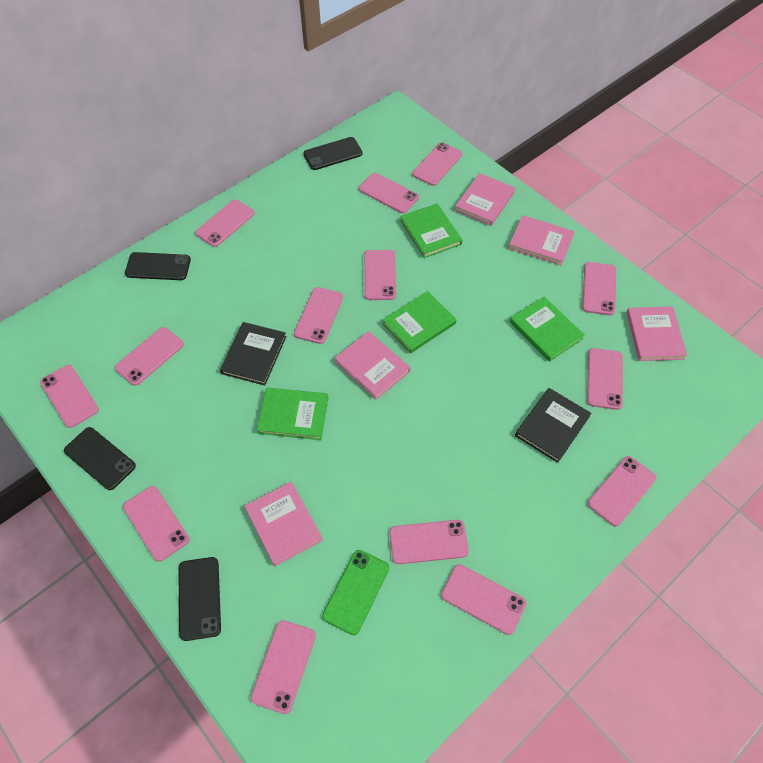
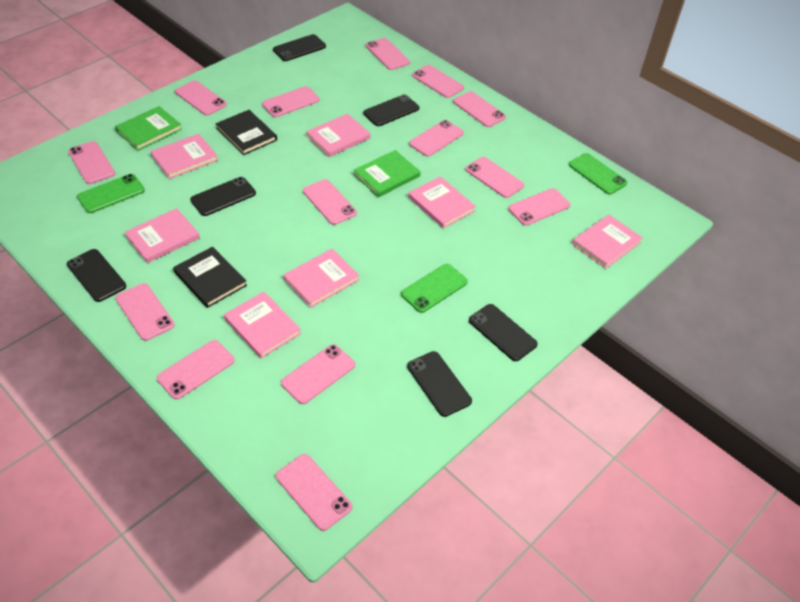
black phone: 4 -> 6
green book: 4 -> 2
green phone: 1 -> 3
pink book: 5 -> 7

